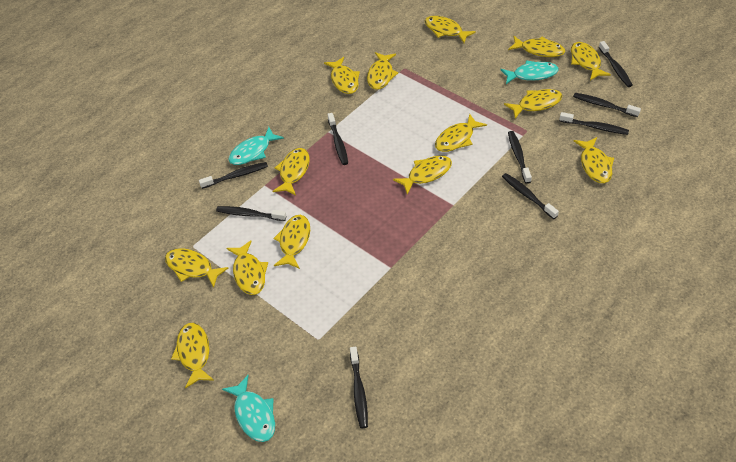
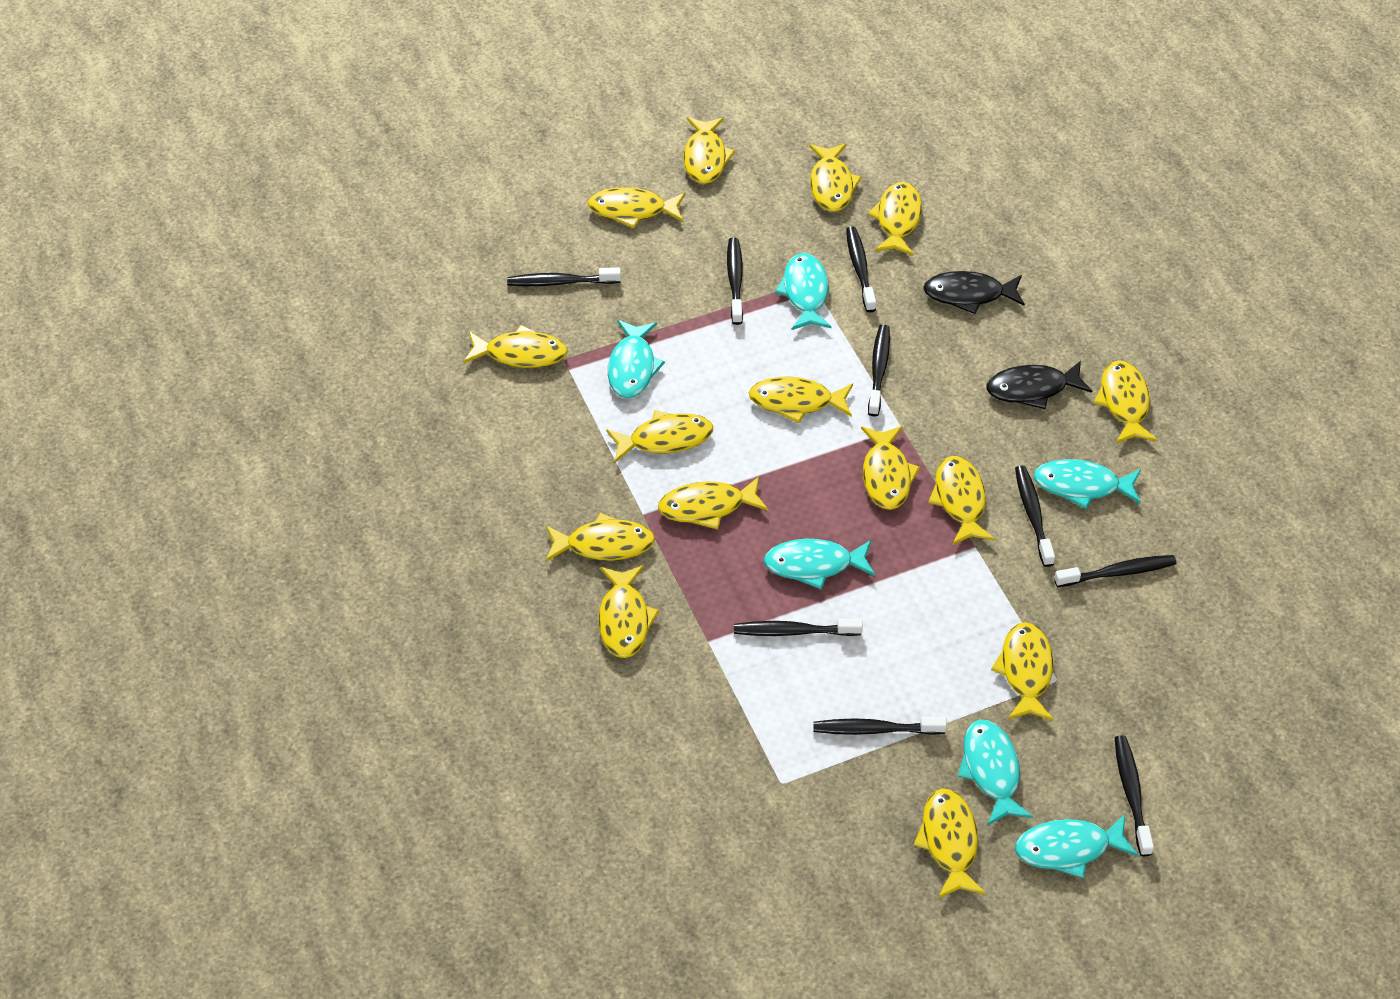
black fish: 0 -> 2
turquoise fish: 3 -> 6
yellow fish: 14 -> 15

